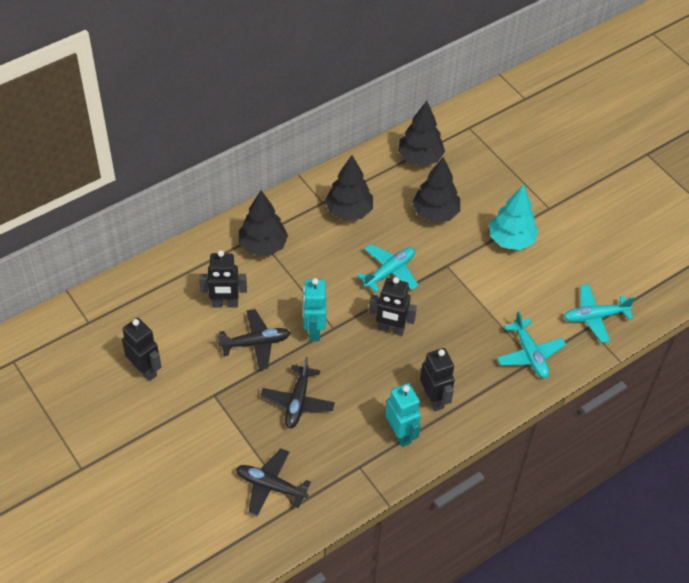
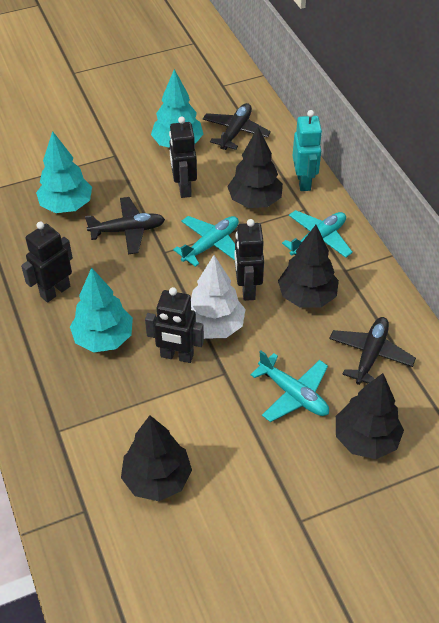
turquoise robot: 2 -> 1
turquoise tree: 1 -> 3
white tree: 0 -> 1

